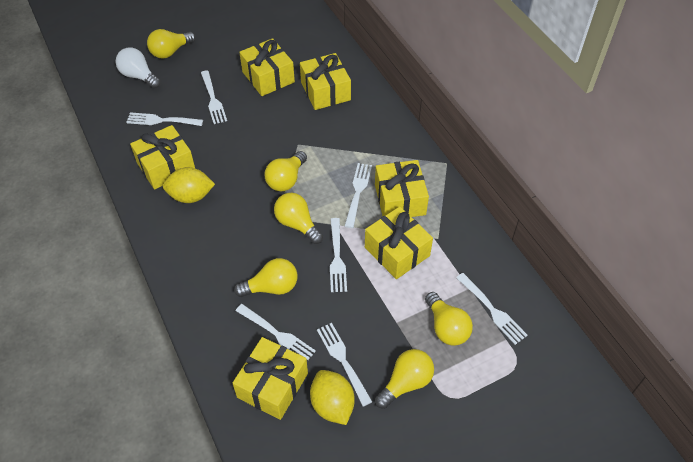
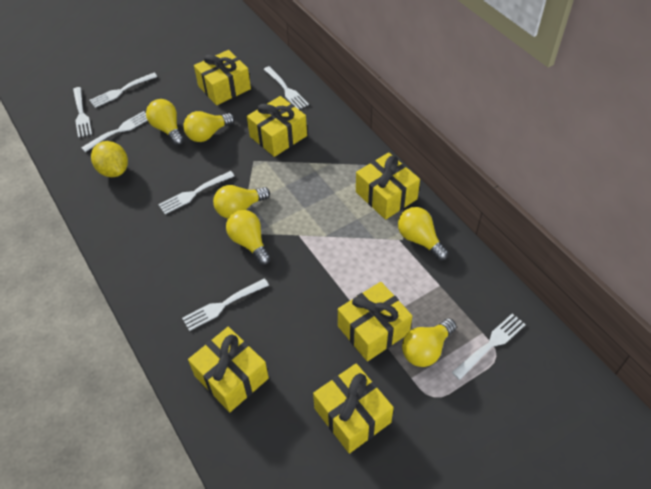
white light bulb: 1 -> 0
yellow lemon: 2 -> 1

